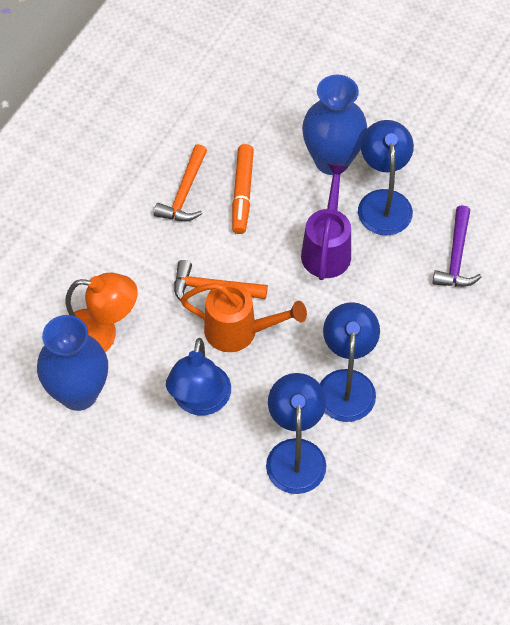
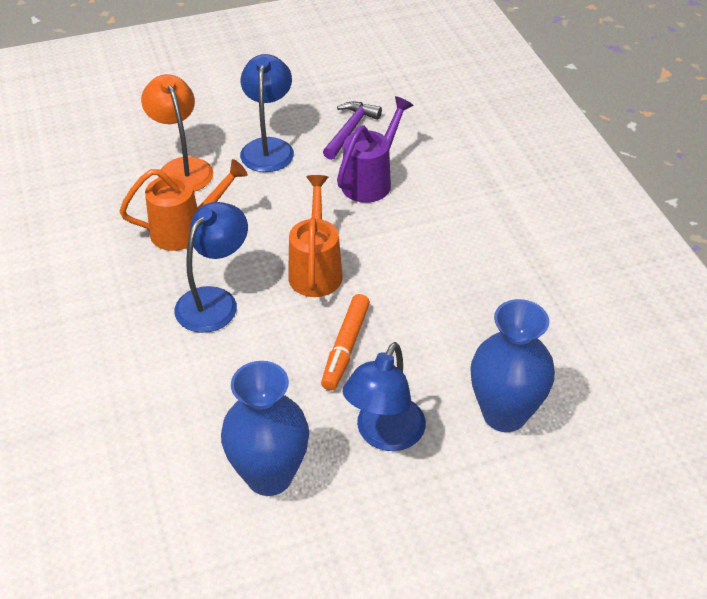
blue lamp: 4 -> 3
orange hammer: 2 -> 0
orange watering can: 1 -> 2

